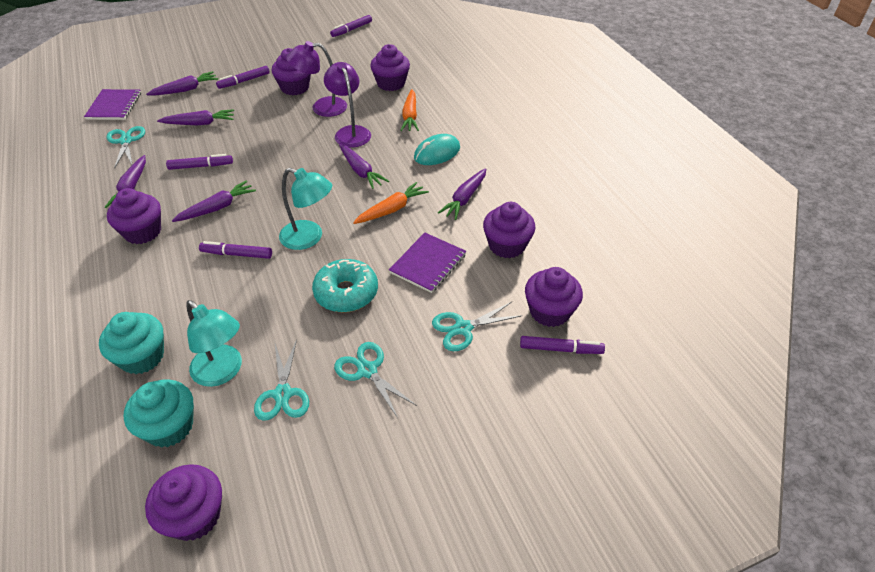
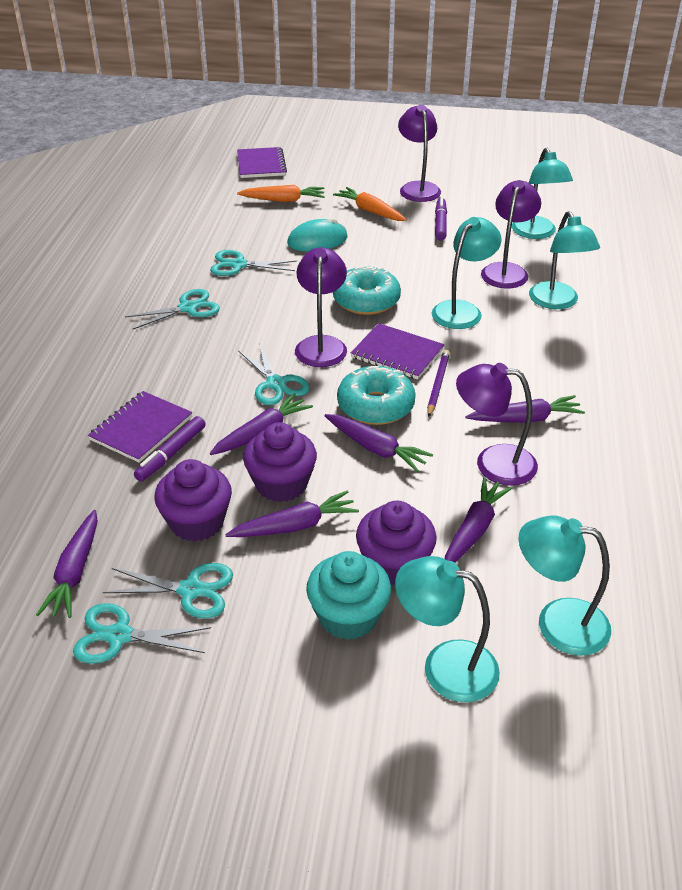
purple cupcake: 6 -> 3
purple lamp: 2 -> 4
purple marker: 5 -> 2
purple notebook: 2 -> 3
purple pencil: 0 -> 1
turquoise cupcake: 2 -> 1
turquoise donut: 1 -> 2
turquoise lamp: 2 -> 5
turquoise scissors: 4 -> 5

